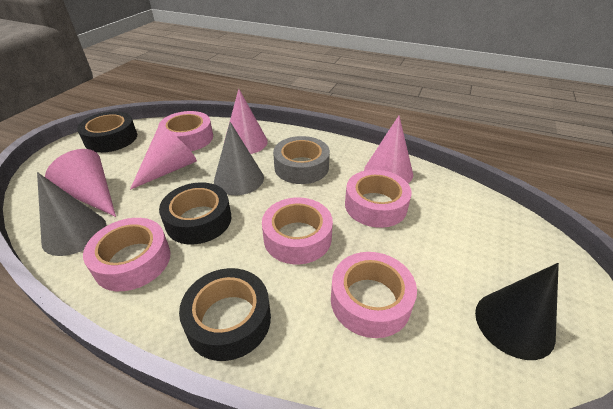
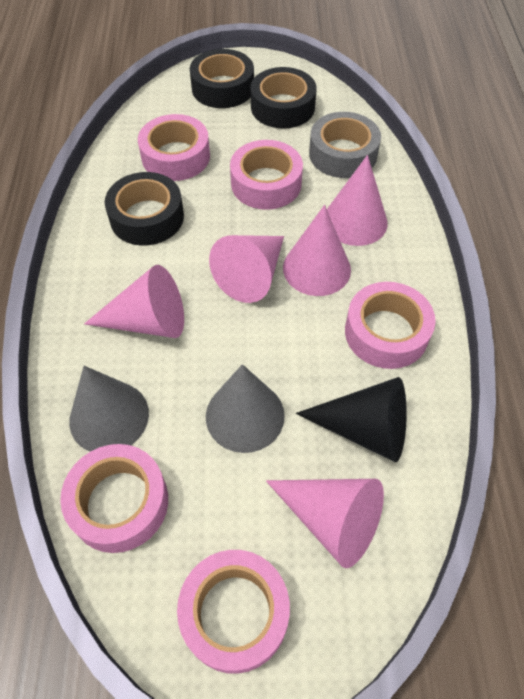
pink cone: 4 -> 5

